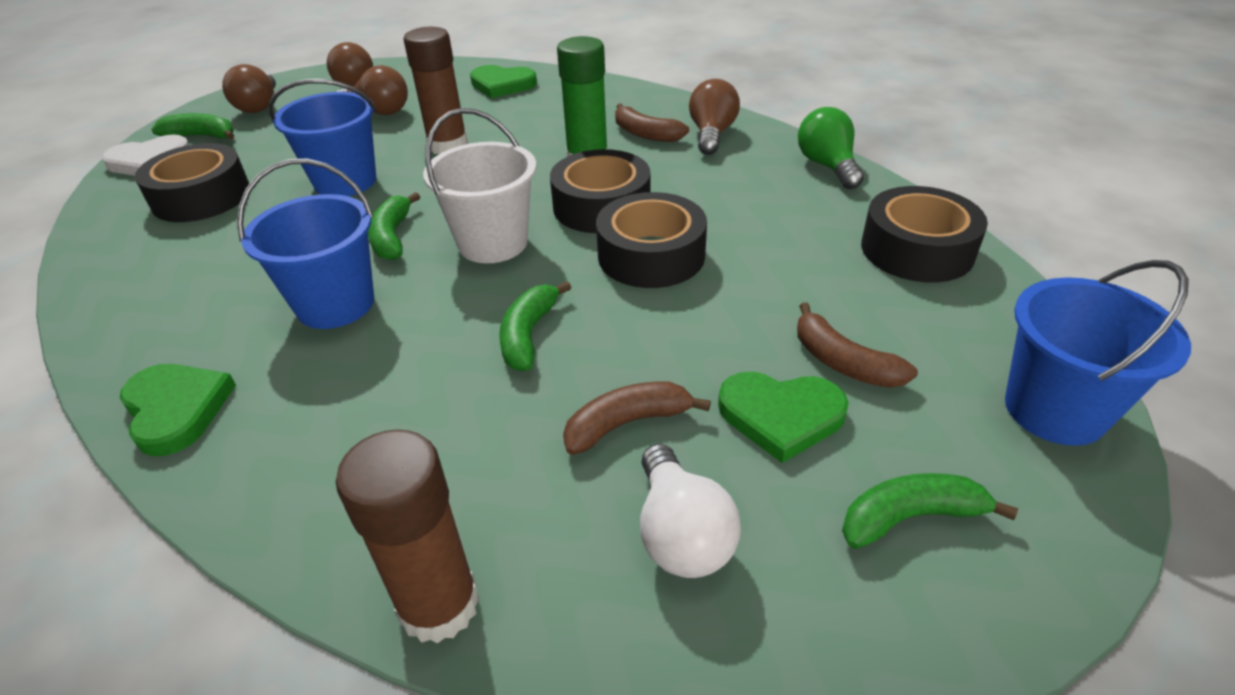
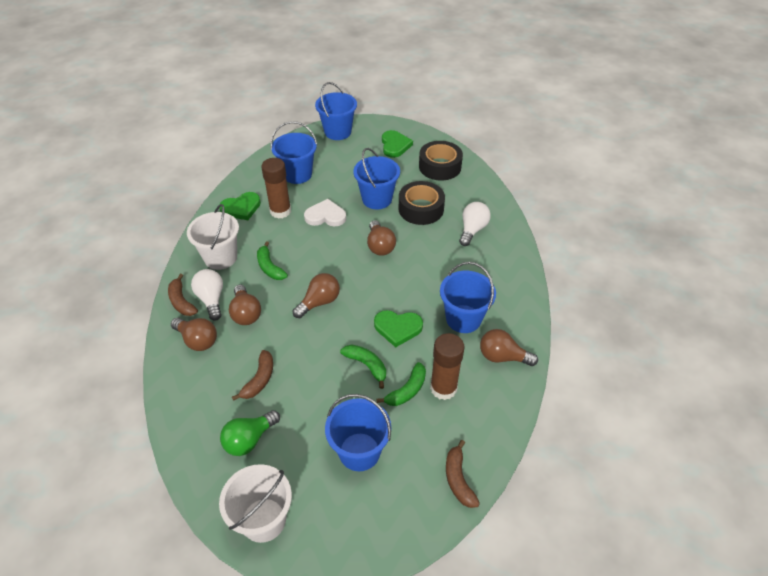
black tape: 4 -> 2
blue bucket: 3 -> 5
brown light bulb: 4 -> 5
green banana: 4 -> 3
green glue stick: 1 -> 0
white bucket: 1 -> 2
white light bulb: 1 -> 2

